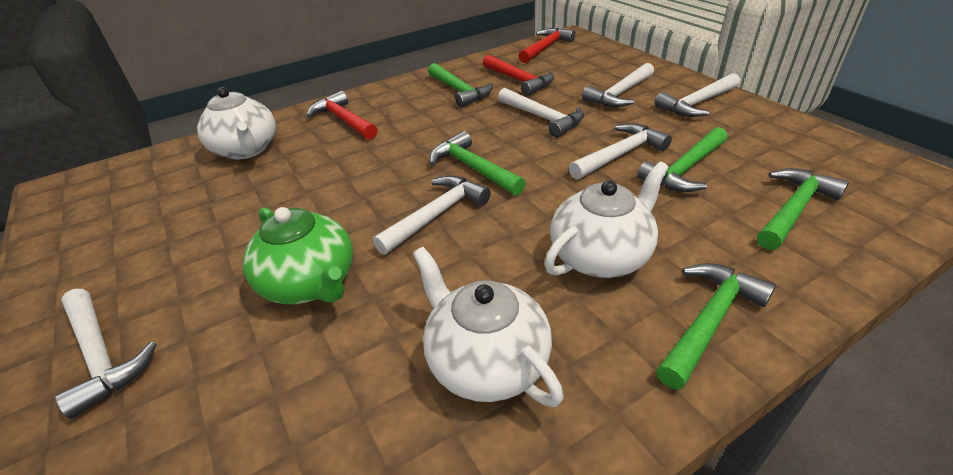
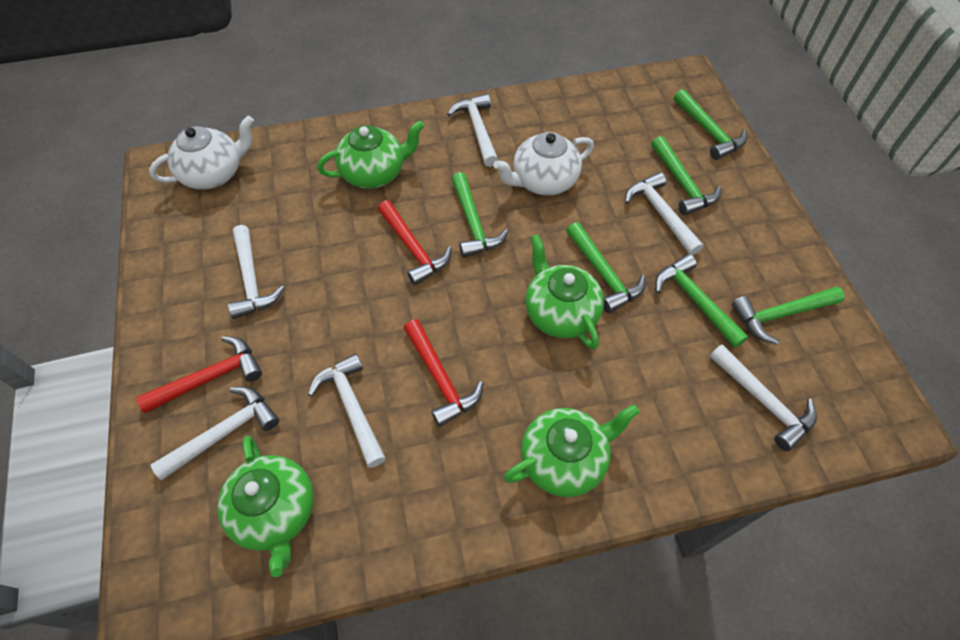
green hammer: 5 -> 6
green teapot: 1 -> 4
white teapot: 3 -> 2

